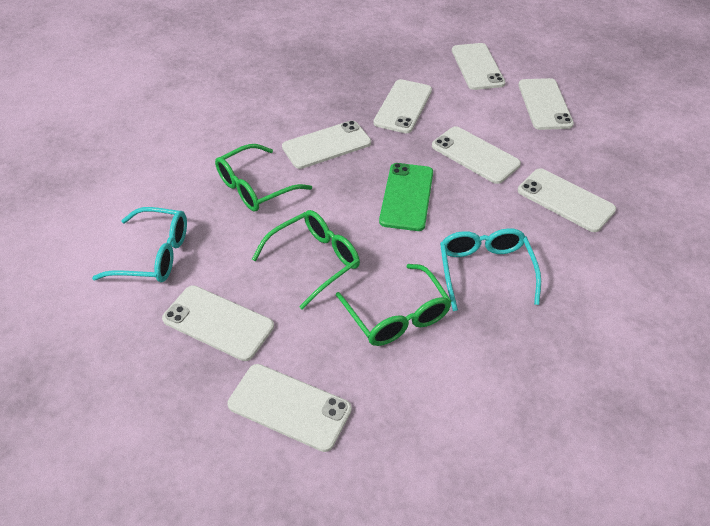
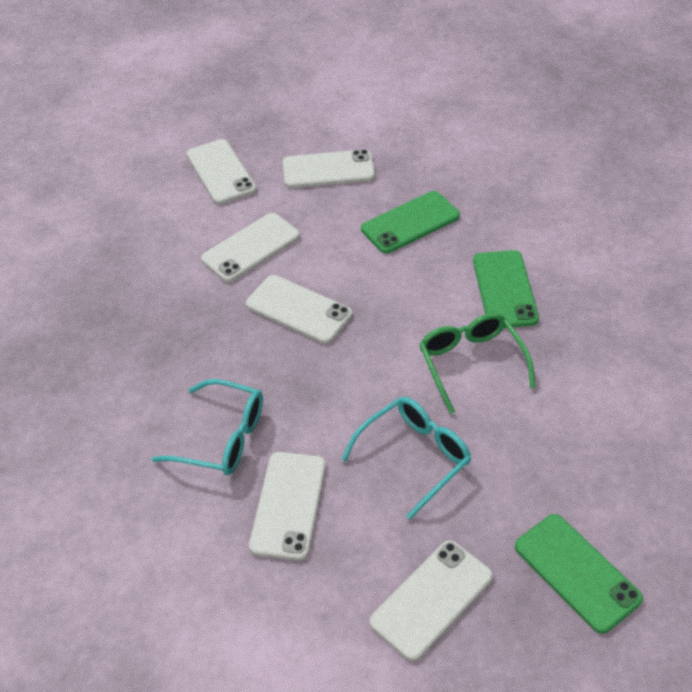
green glasses: 3 -> 1
green phone: 1 -> 3
white phone: 8 -> 6

